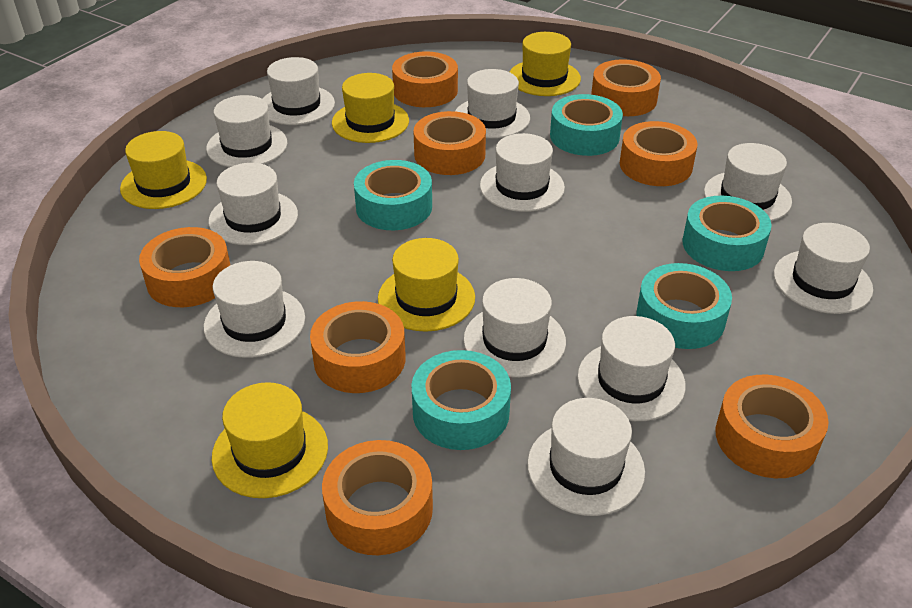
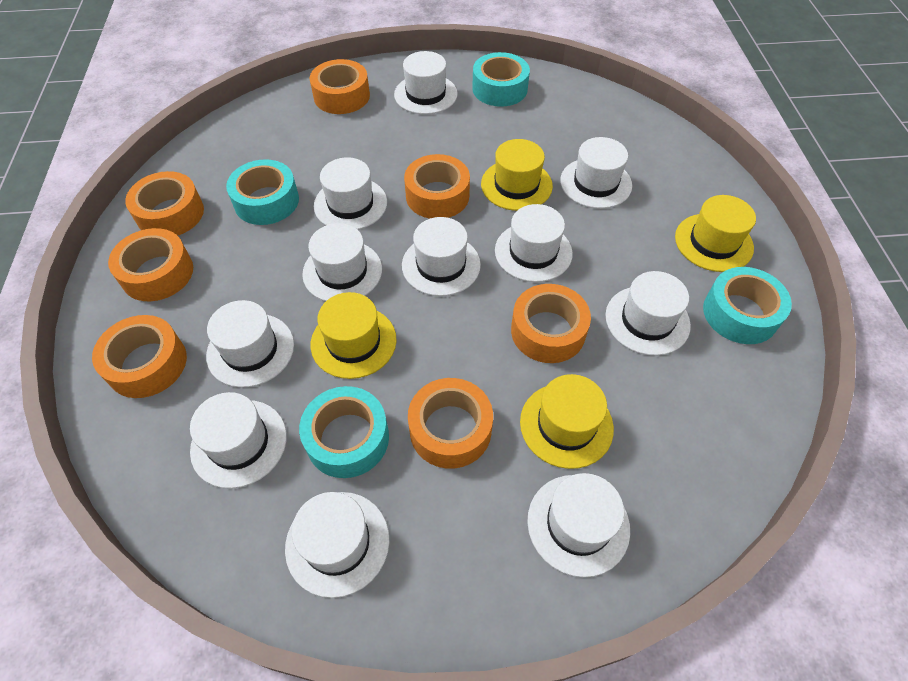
orange tape: 8 -> 7
turquoise tape: 5 -> 4
yellow hat: 5 -> 4

